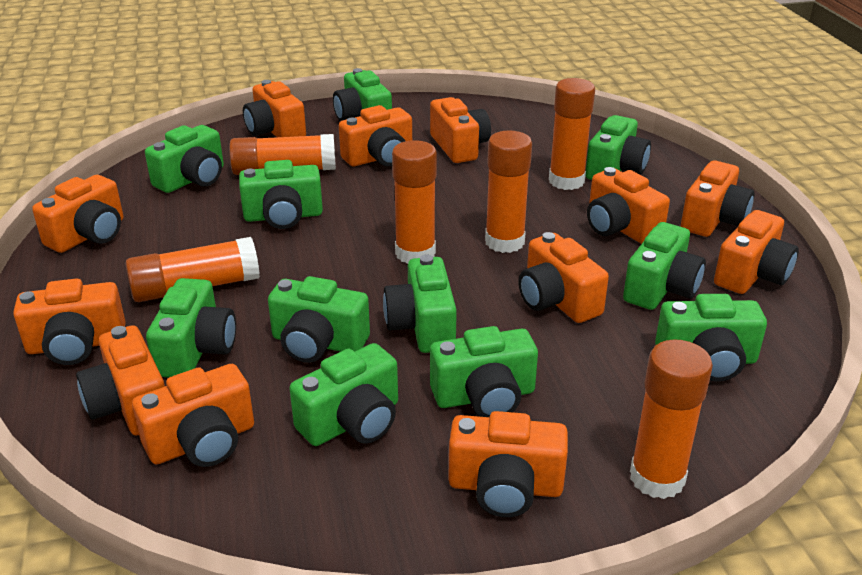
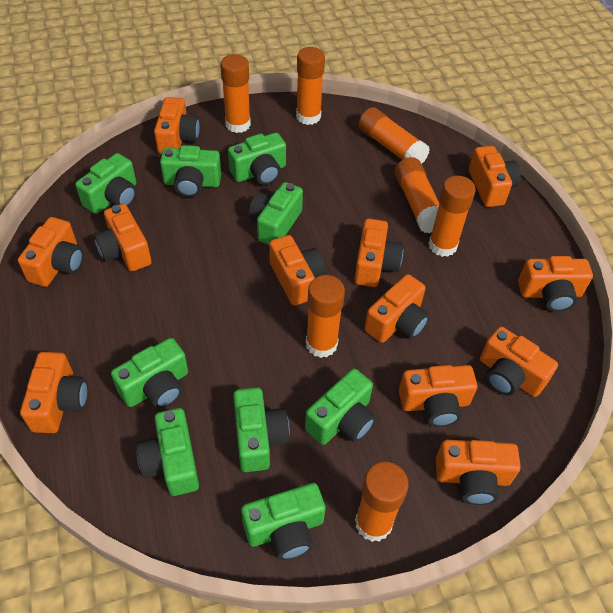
green camera: 11 -> 9
orange glue stick: 6 -> 7

